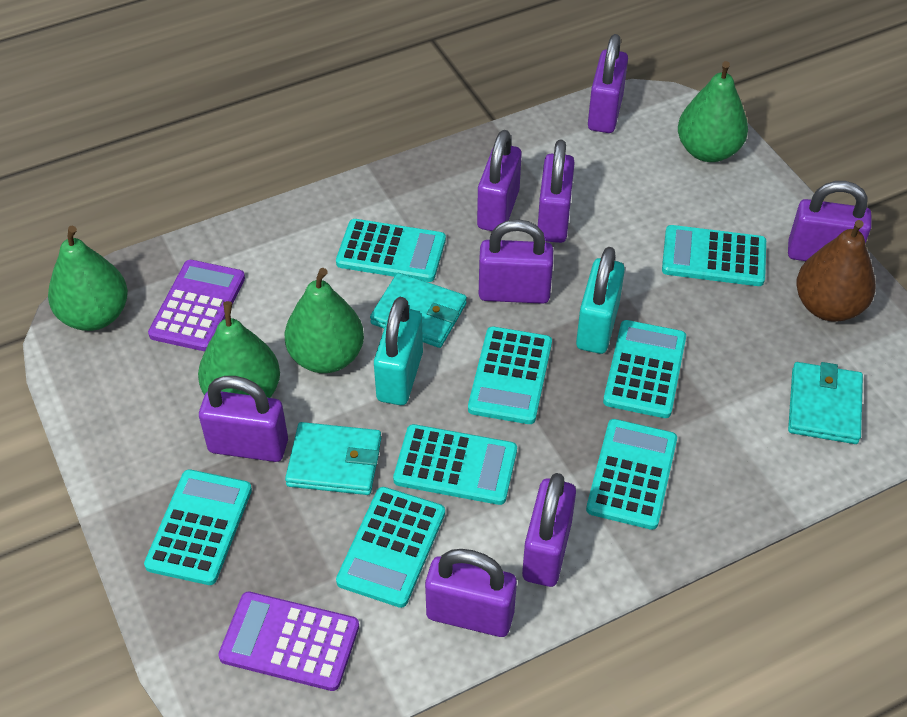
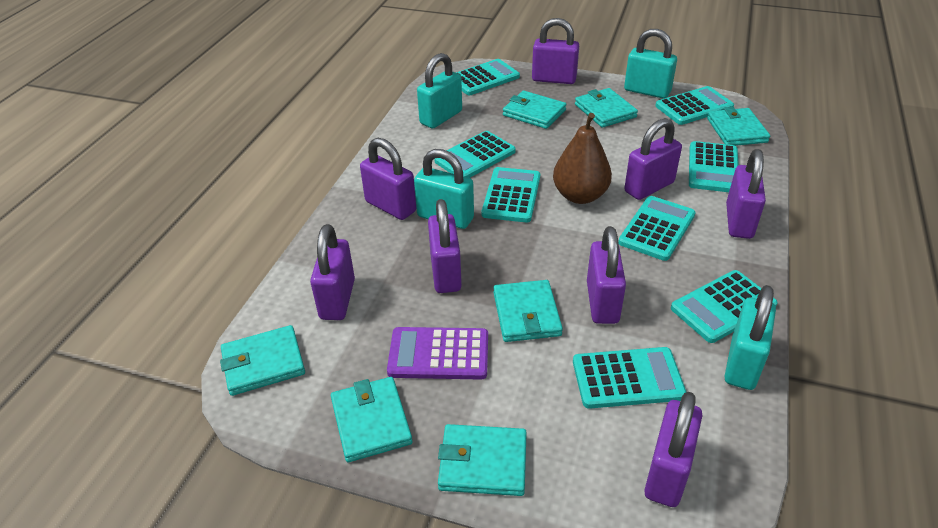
green pear: 4 -> 0
purple calculator: 2 -> 1
turquoise padlock: 2 -> 4
turquoise wallet: 3 -> 7

